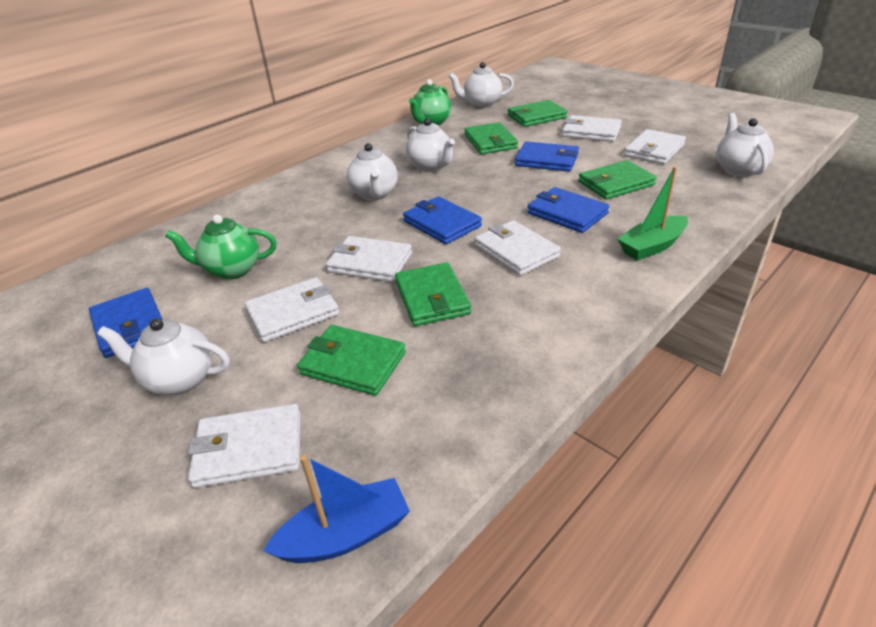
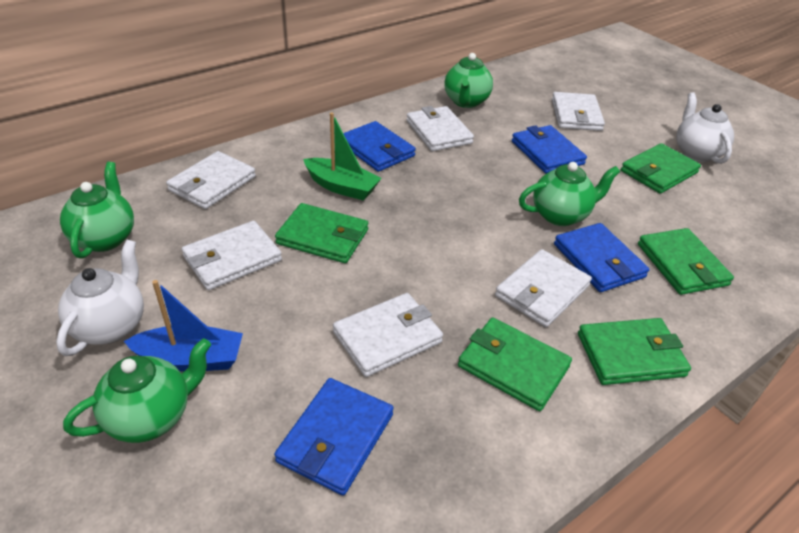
green teapot: 2 -> 4
white teapot: 5 -> 2

